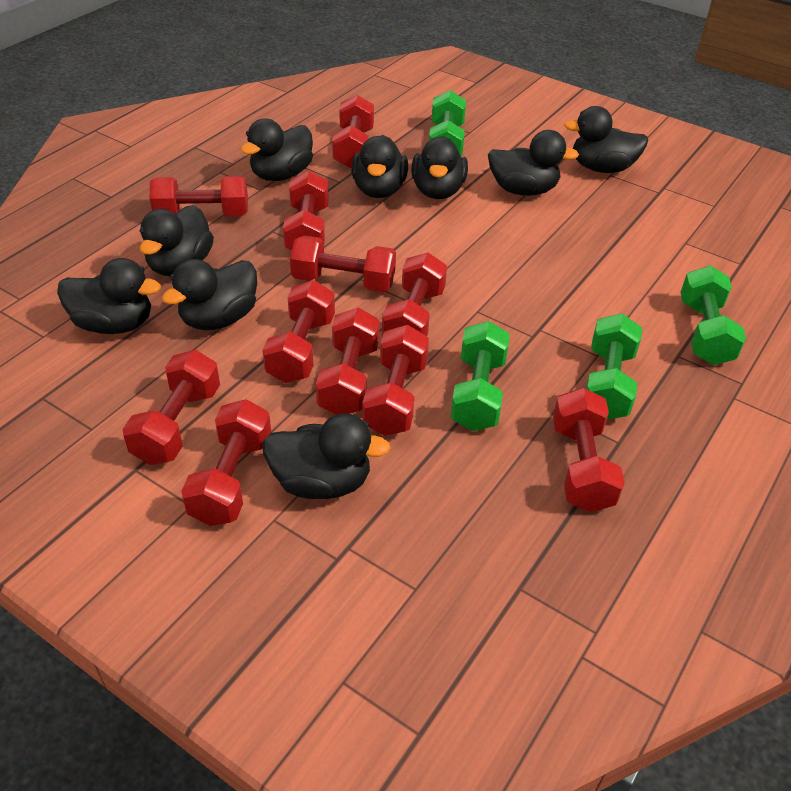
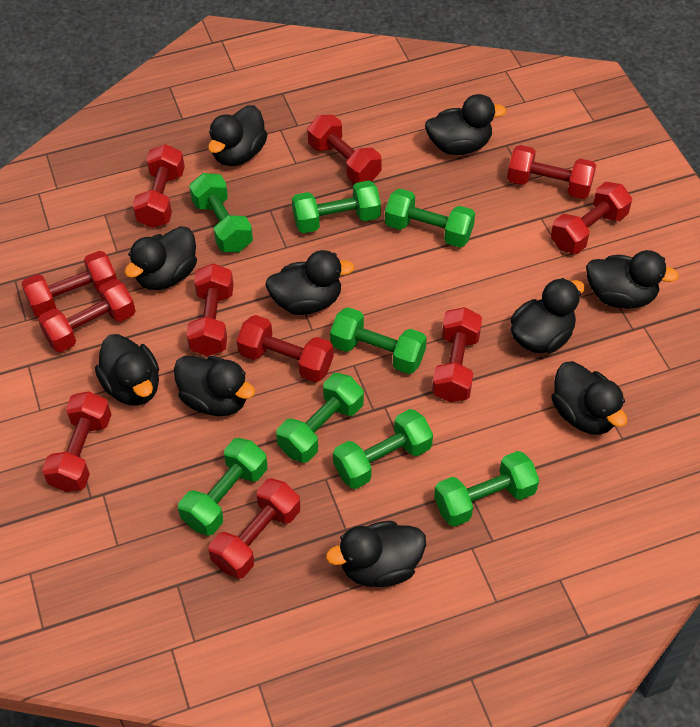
black duck: 9 -> 10
green dumbbell: 4 -> 8

